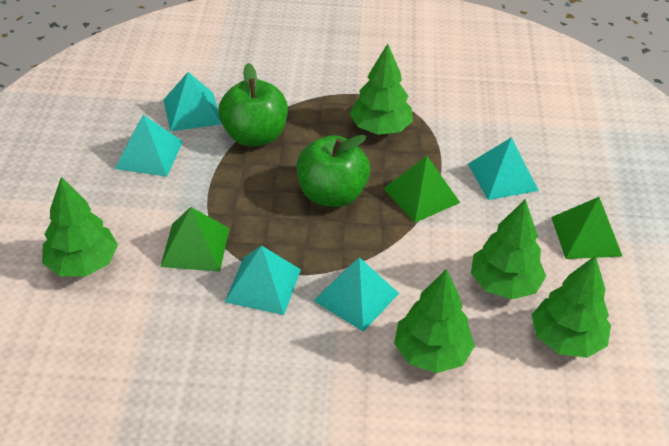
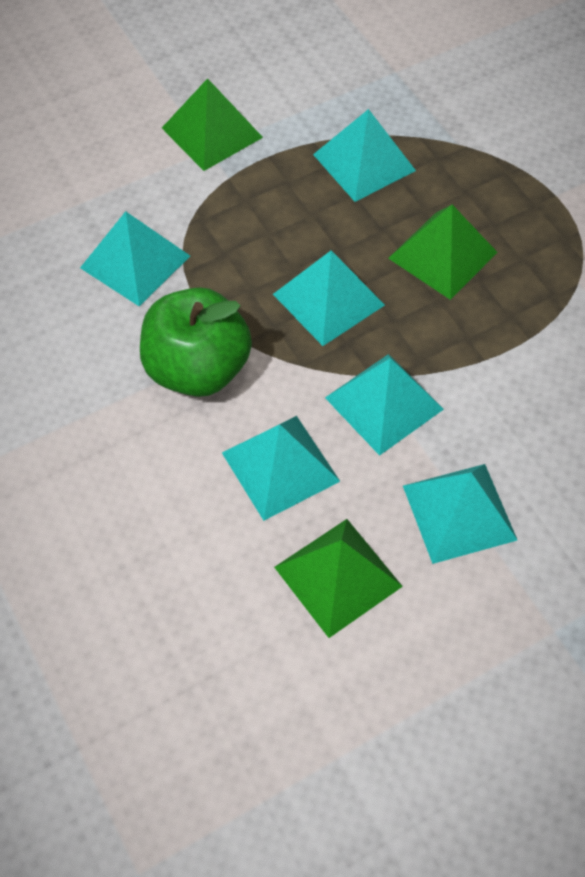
green apple: 2 -> 1
green tree: 5 -> 0
turquoise pyramid: 5 -> 6

